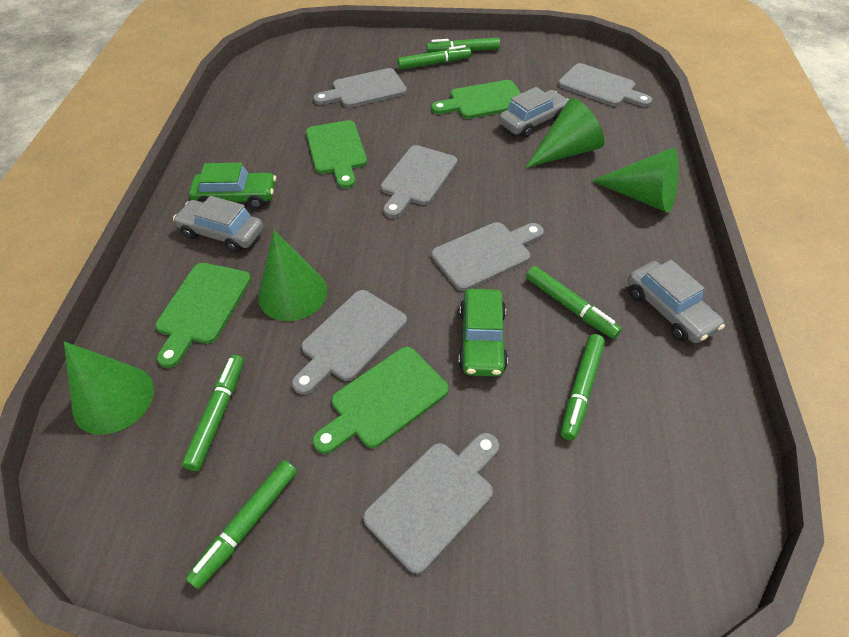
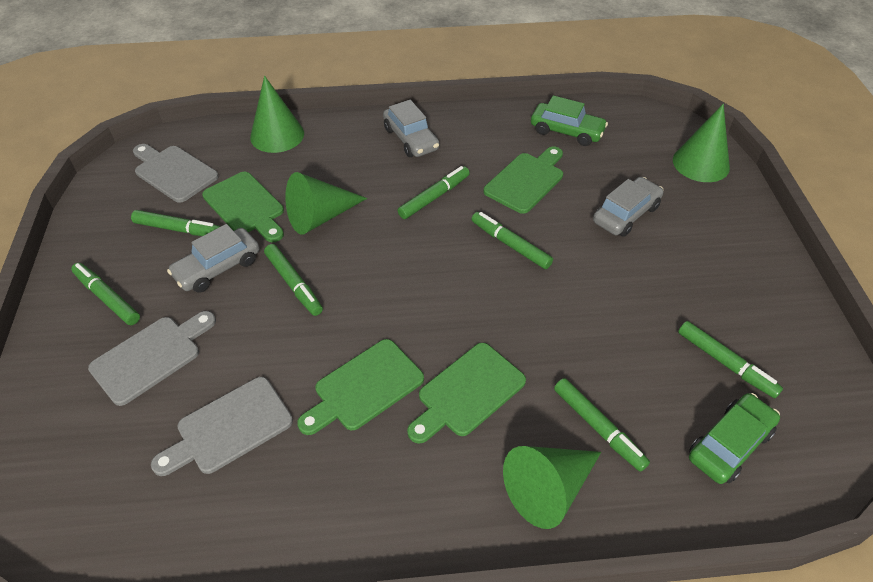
green marker: 6 -> 7
grey cutting board: 6 -> 3

